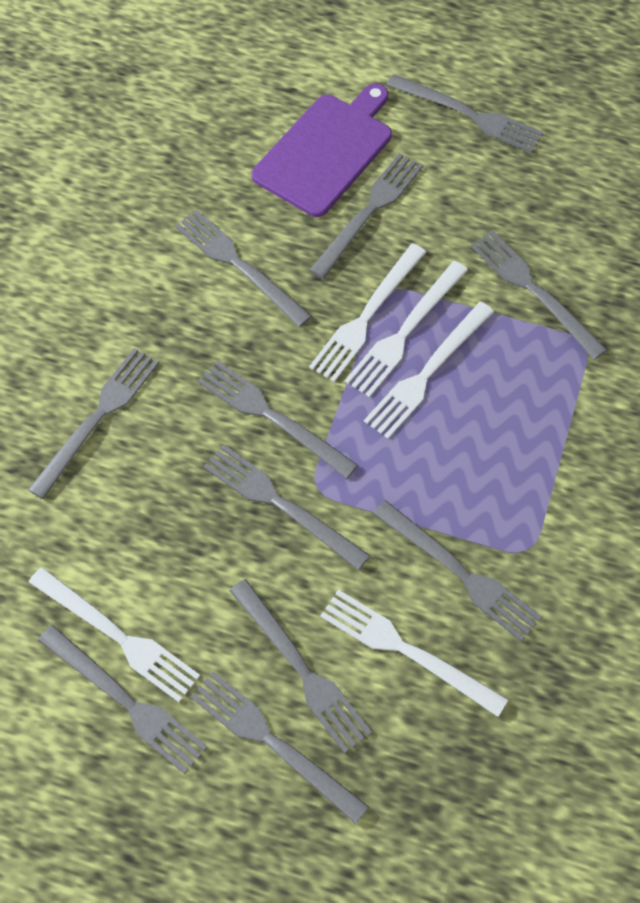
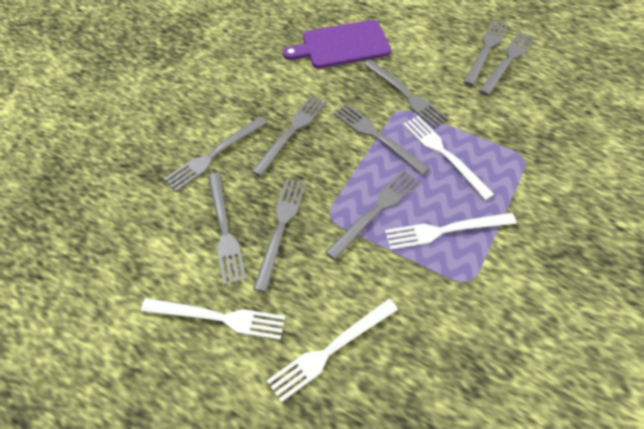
grey fork: 11 -> 9
white fork: 5 -> 4

